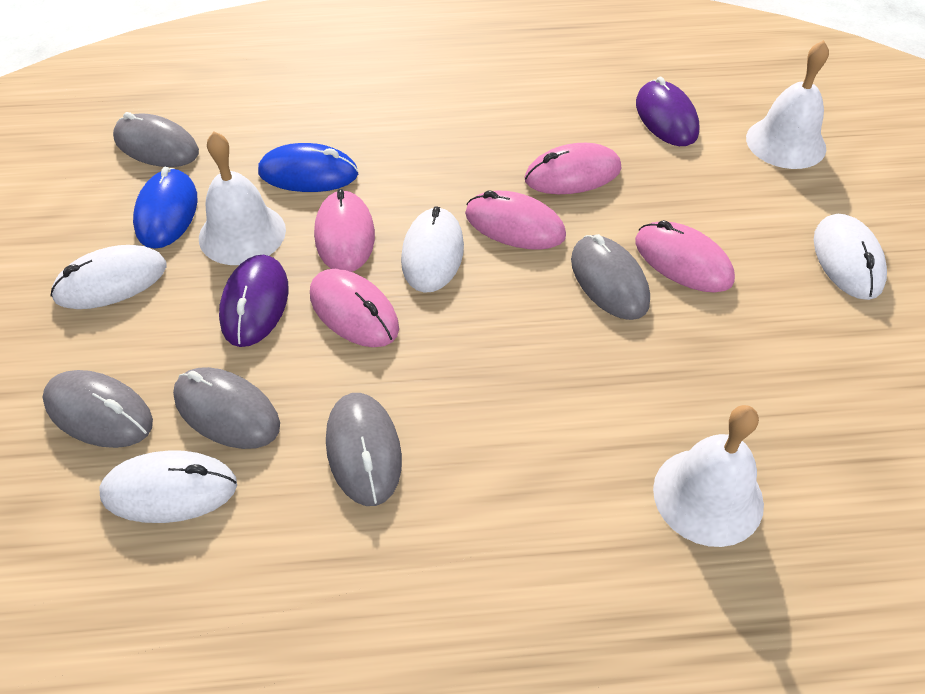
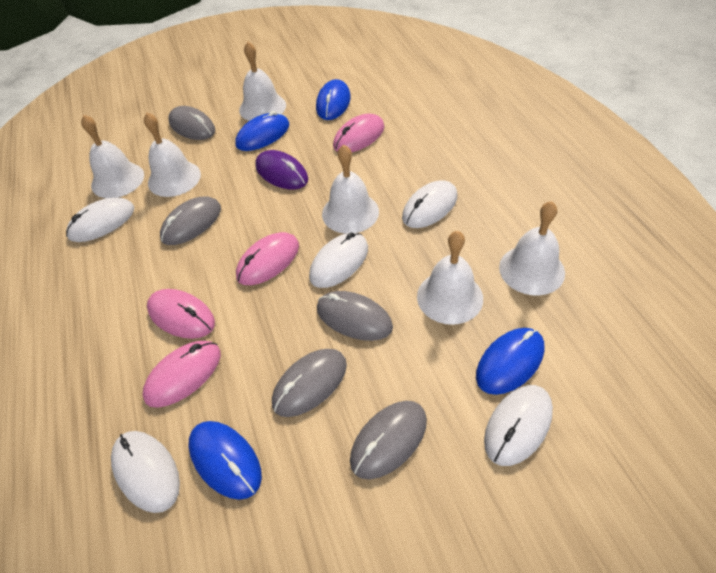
blue mouse: 2 -> 4
pink mouse: 5 -> 4
purple mouse: 2 -> 1
white bell: 3 -> 6
white mouse: 4 -> 5

